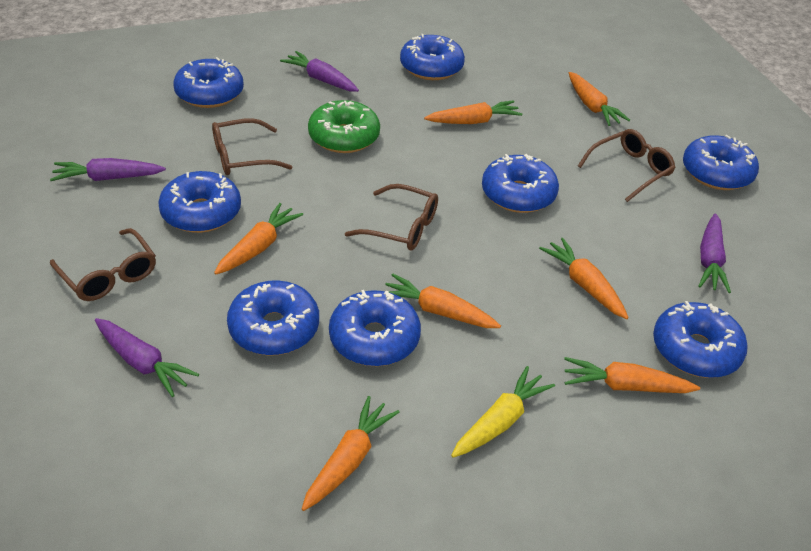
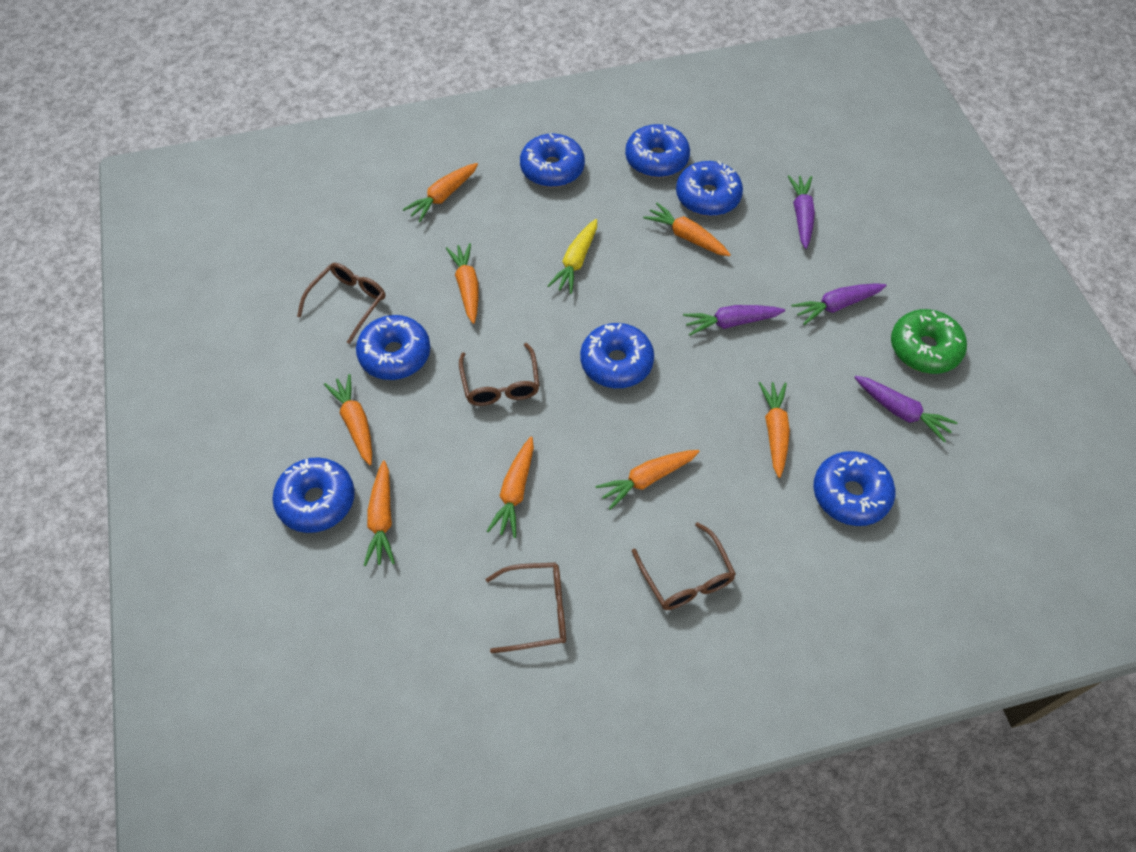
blue donut: 8 -> 7
orange carrot: 7 -> 8

